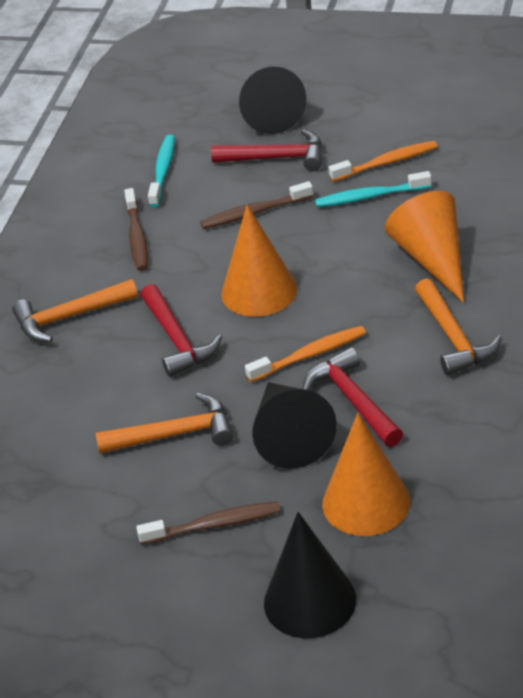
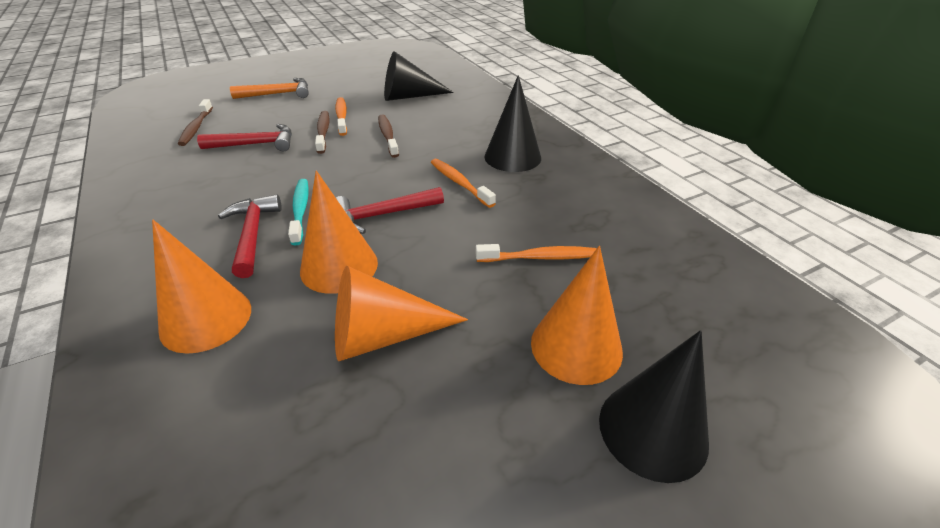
orange cone: 3 -> 4
orange hammer: 3 -> 1
orange toothbrush: 2 -> 3
turquoise toothbrush: 2 -> 1

